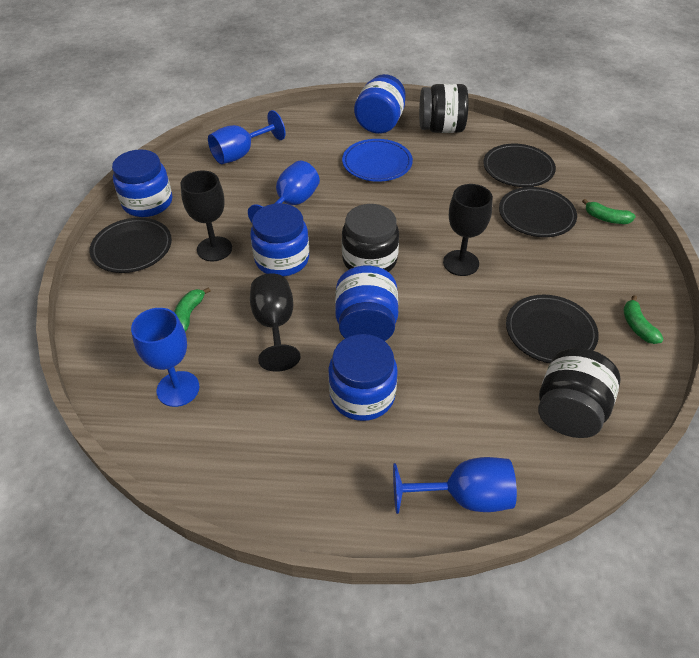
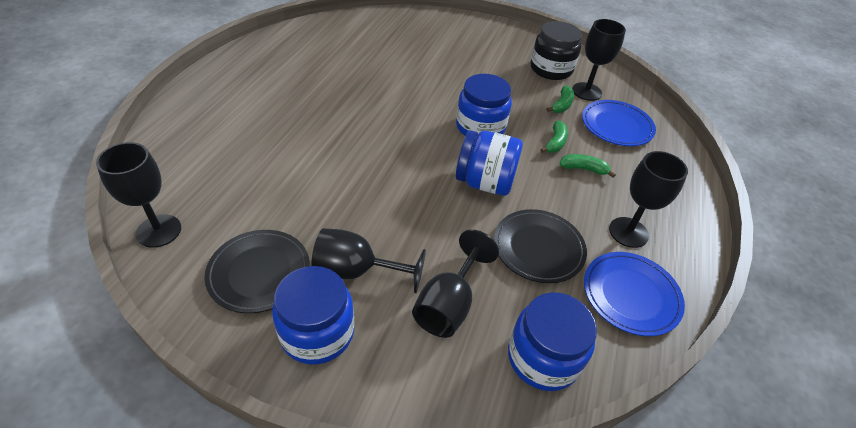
black goblet: 3 -> 5
black jar: 3 -> 1
black plate: 4 -> 2
blue goblet: 4 -> 0
blue jar: 5 -> 4
blue plate: 1 -> 2

